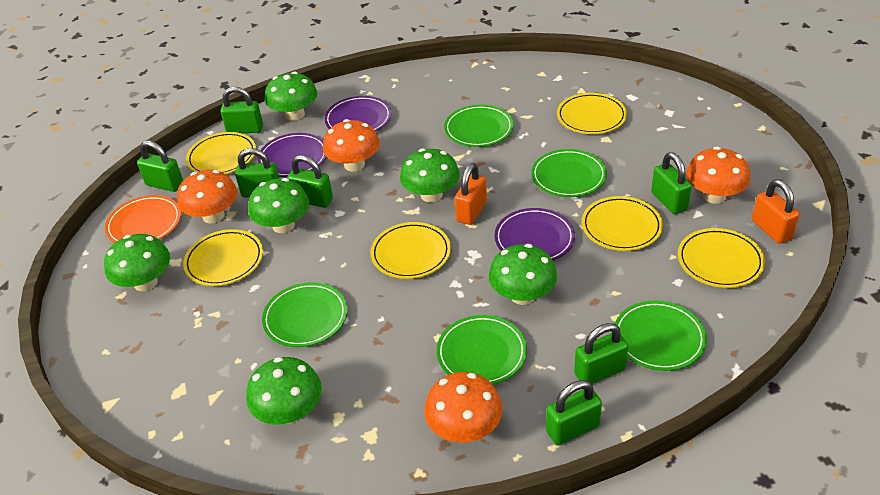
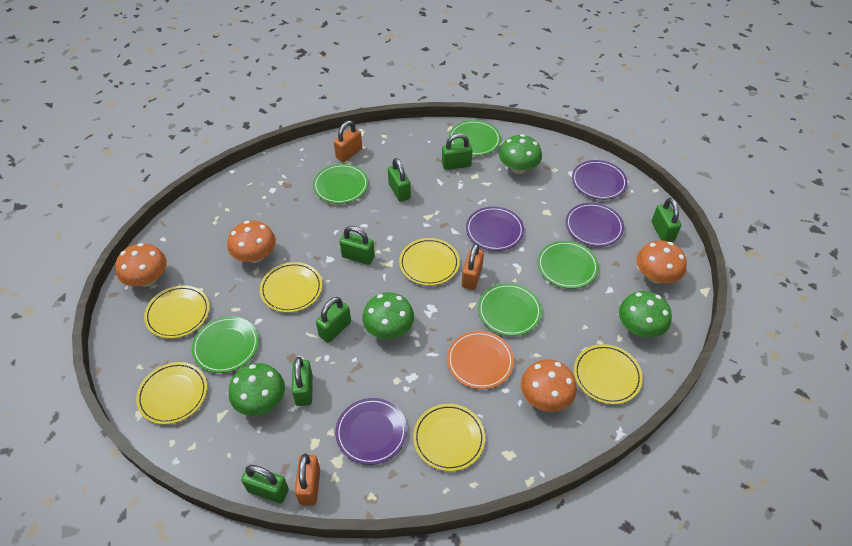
green mushroom: 6 -> 4
orange padlock: 2 -> 3
purple plate: 3 -> 4

